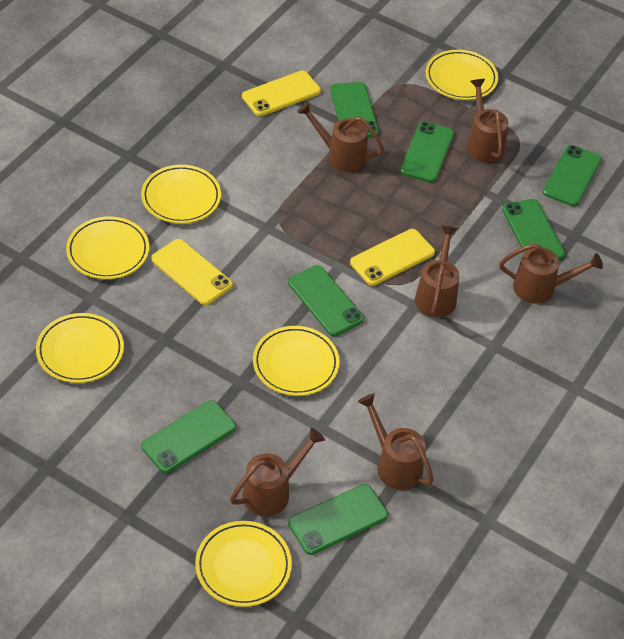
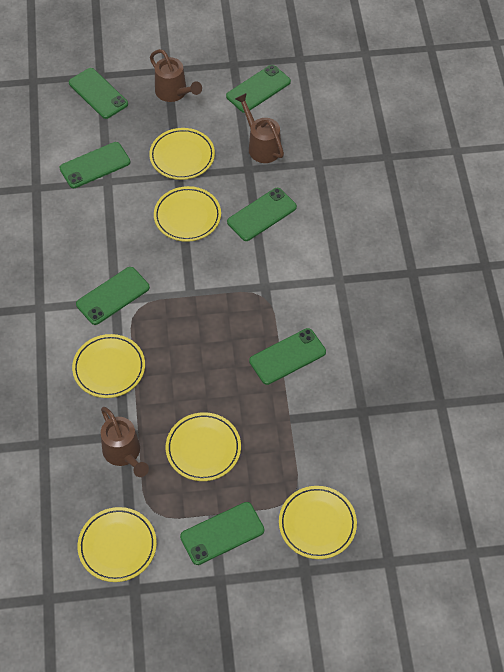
brown watering can: 6 -> 3
yellow phone: 3 -> 0

